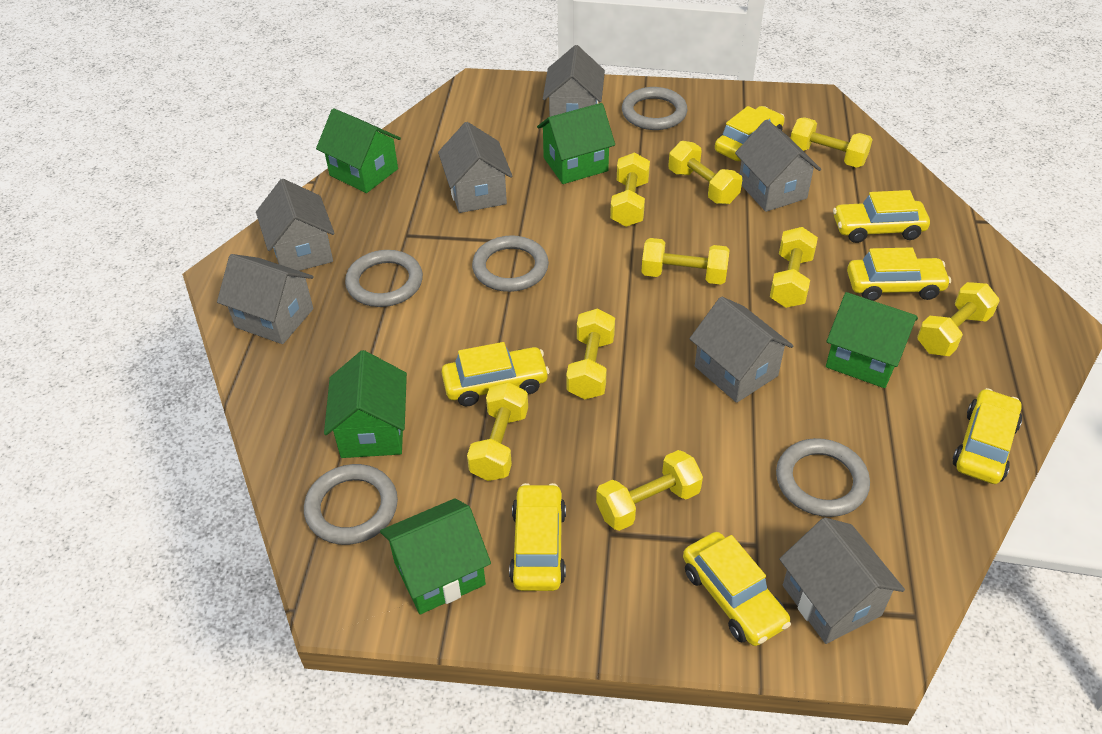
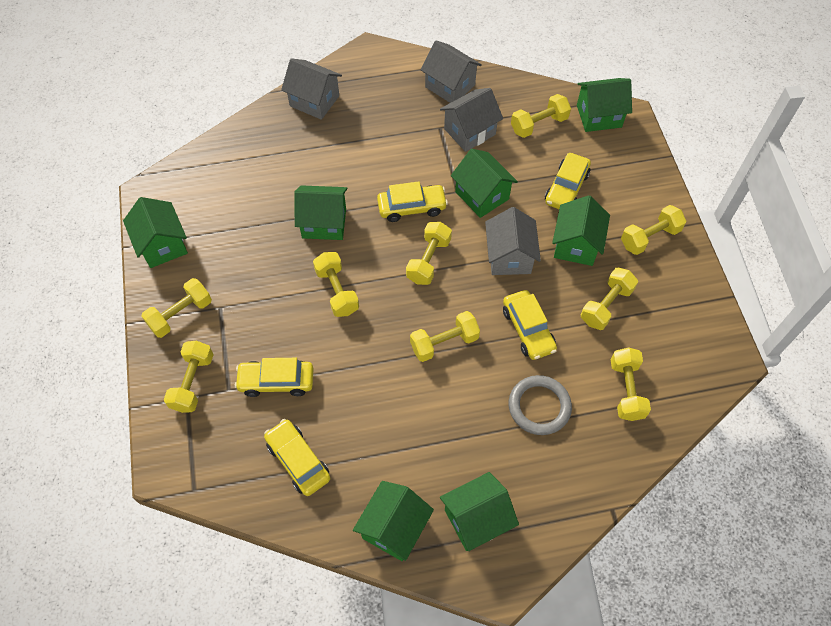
green house: 5 -> 7
grey house: 7 -> 4
grey ring: 5 -> 1
yellow car: 7 -> 5

